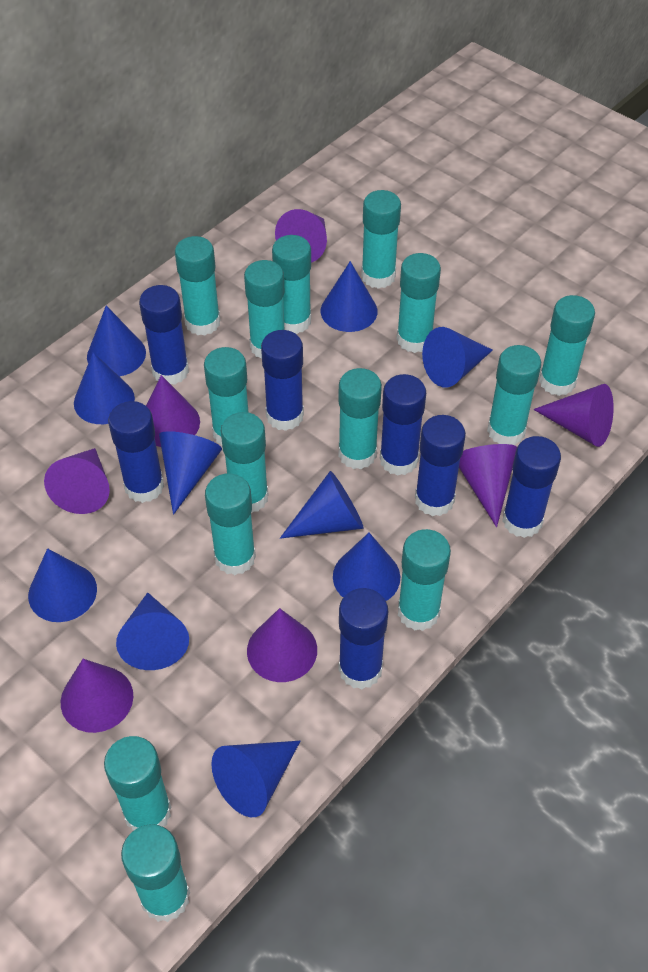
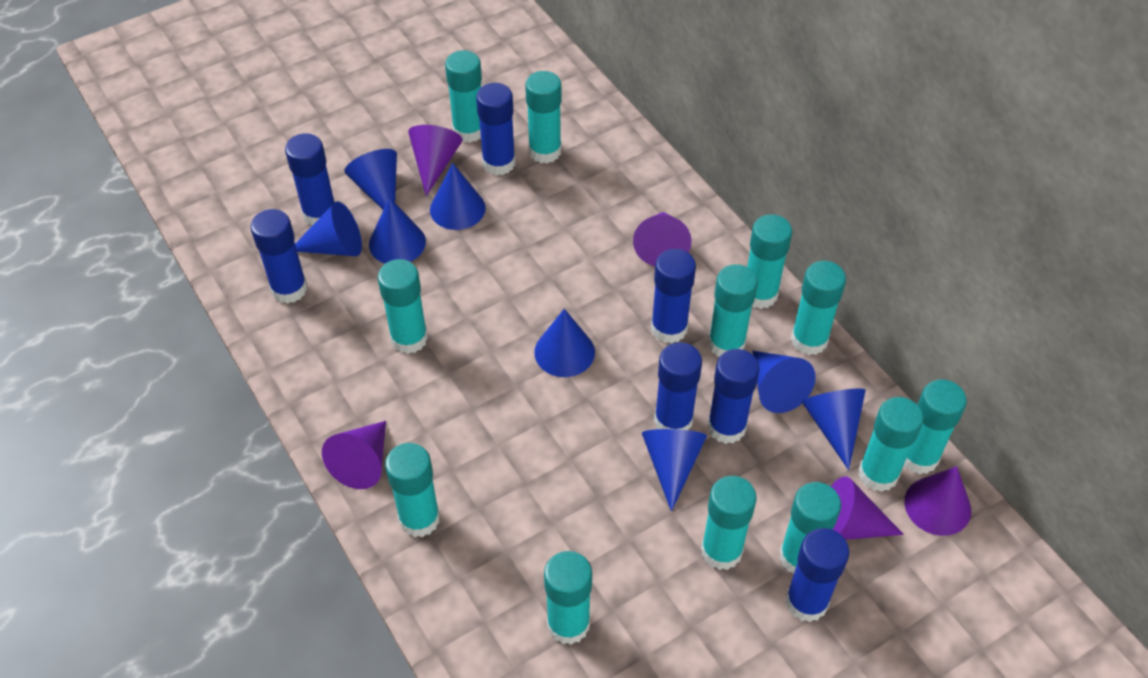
blue cone: 10 -> 8
purple cone: 7 -> 5
turquoise glue stick: 14 -> 12

